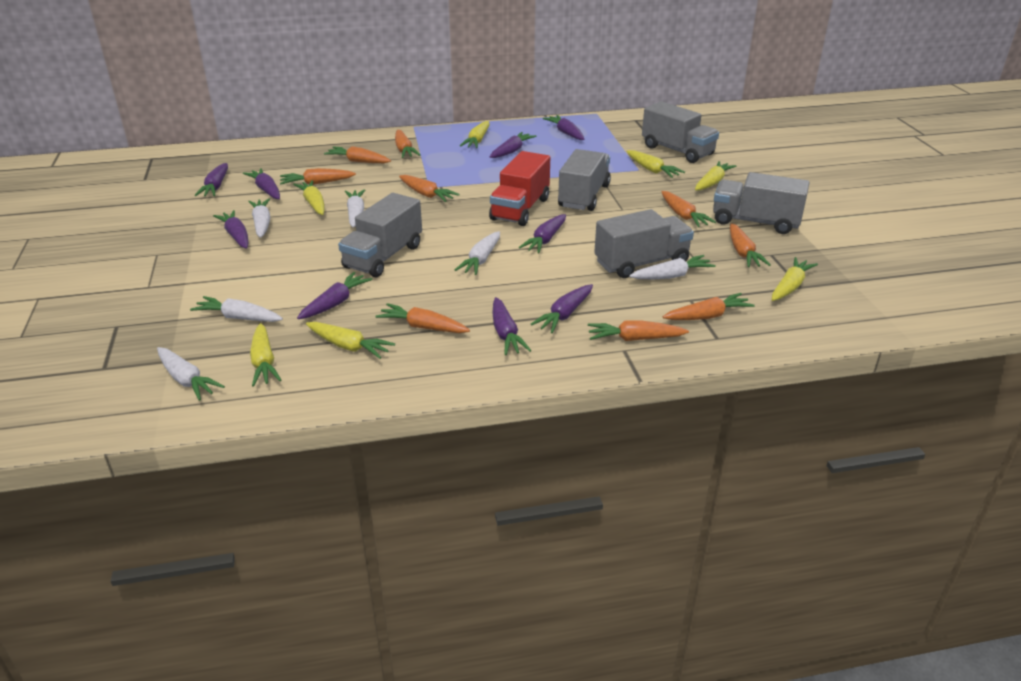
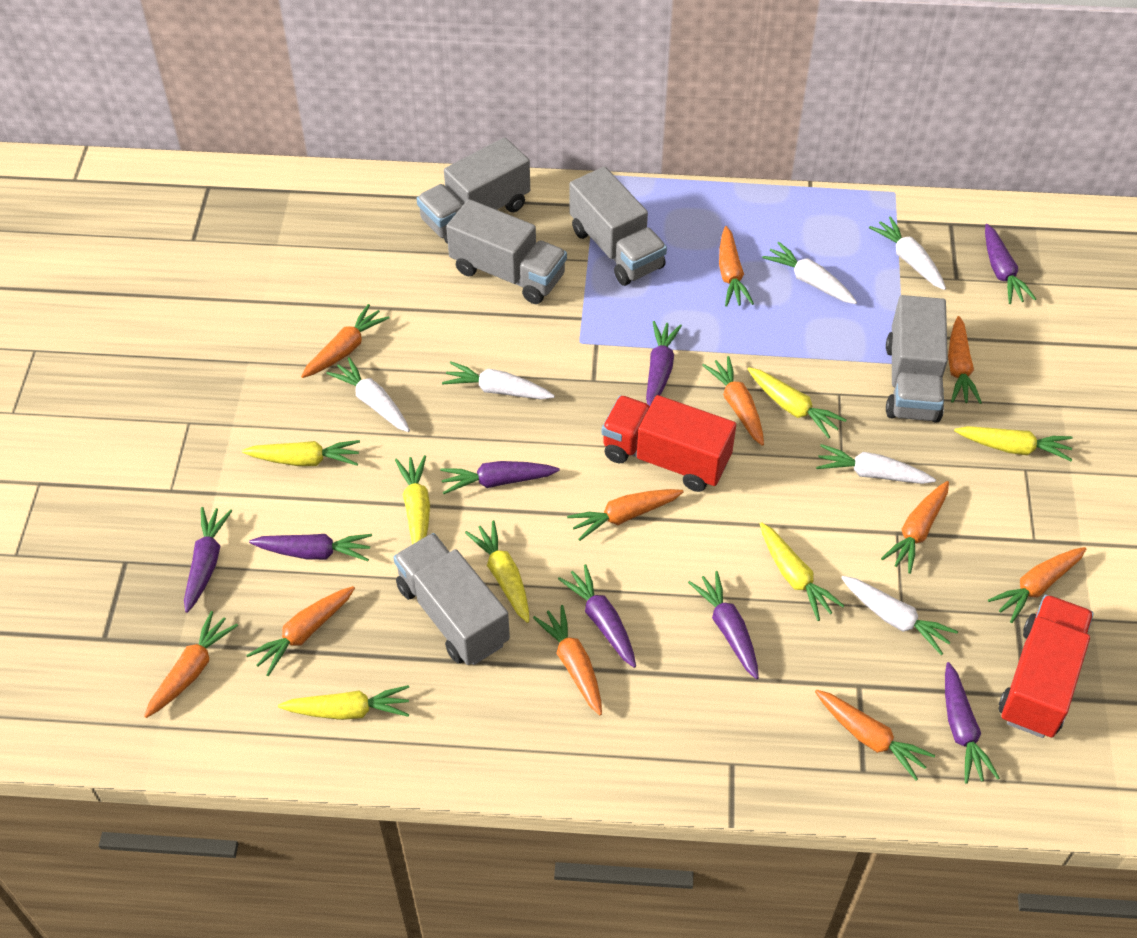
orange carrot: 9 -> 11
purple carrot: 9 -> 8
red truck: 1 -> 2

